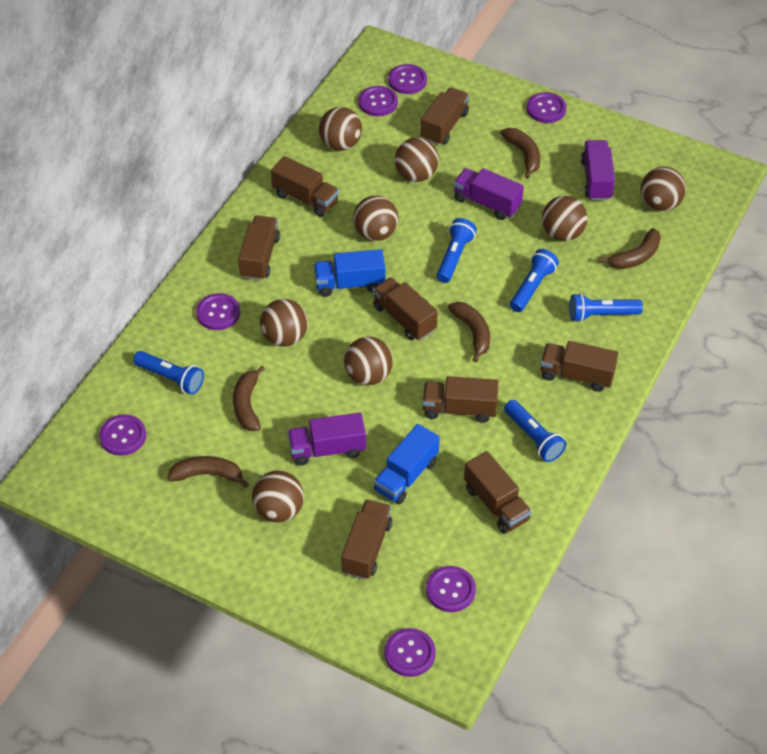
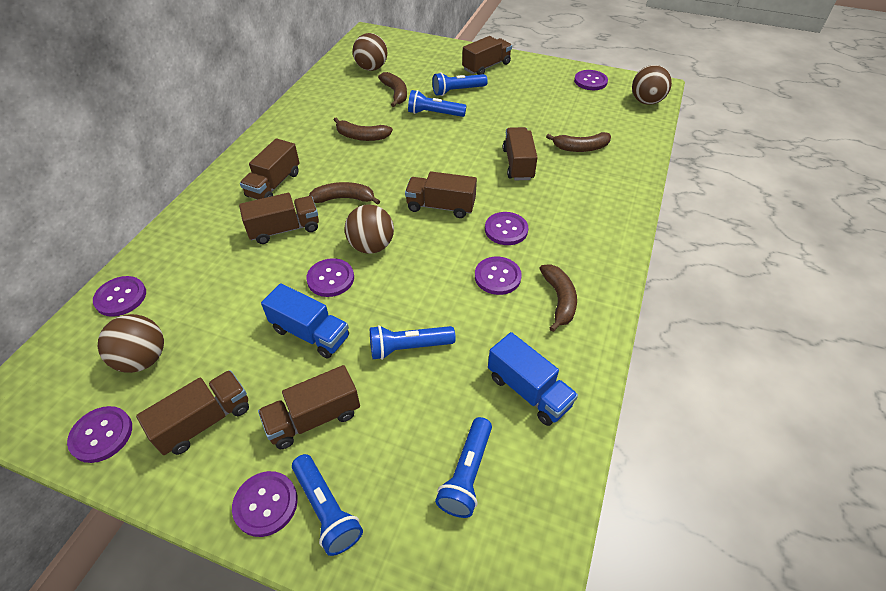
brown ball: 8 -> 4
brown truck: 8 -> 7
purple truck: 3 -> 0

